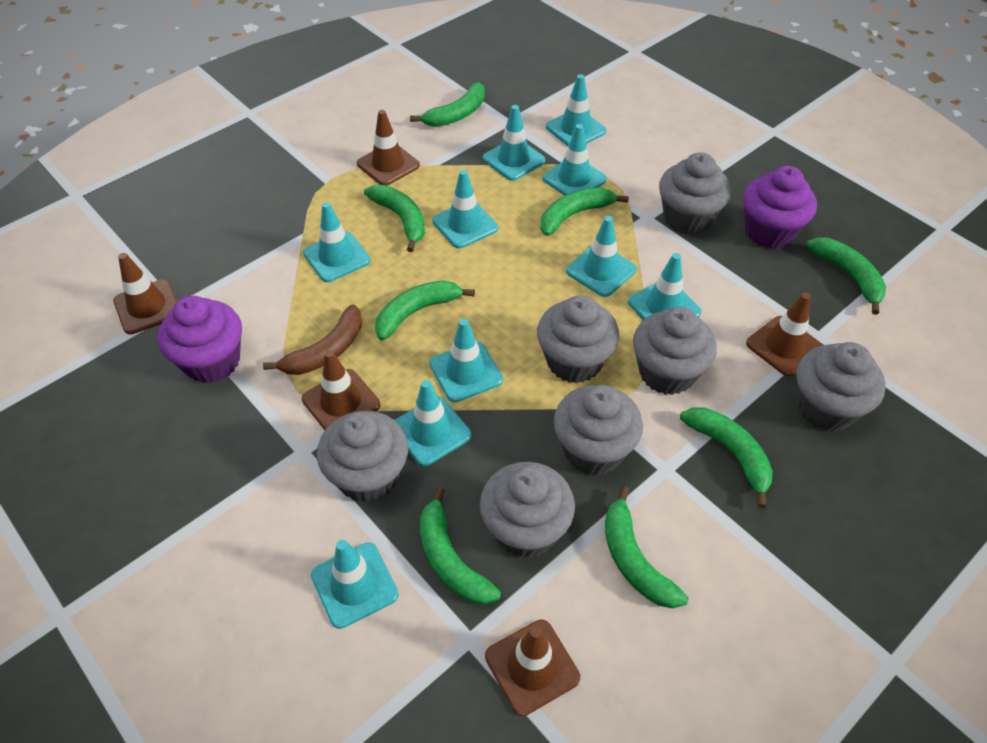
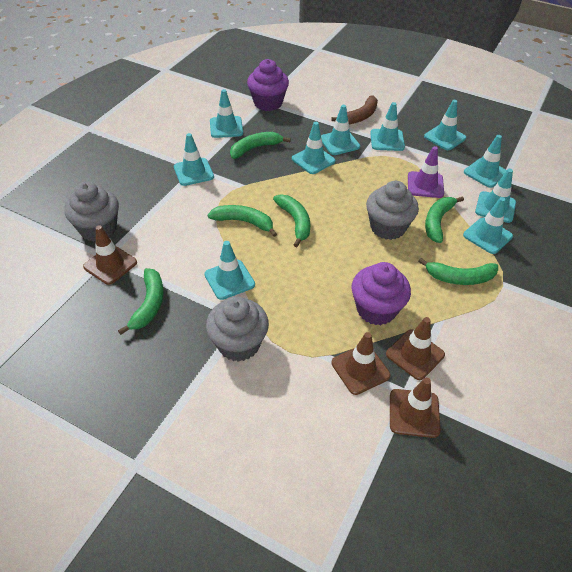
brown traffic cone: 5 -> 4
green banana: 8 -> 6
grey cupcake: 7 -> 3
purple traffic cone: 0 -> 1

